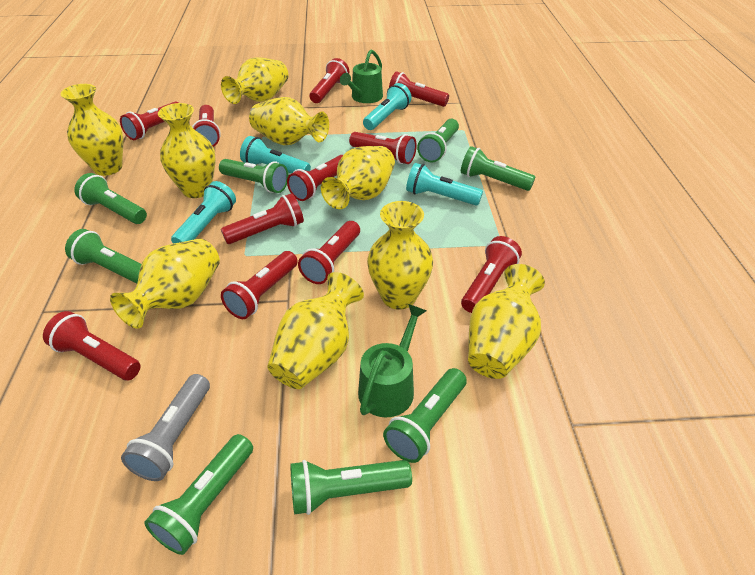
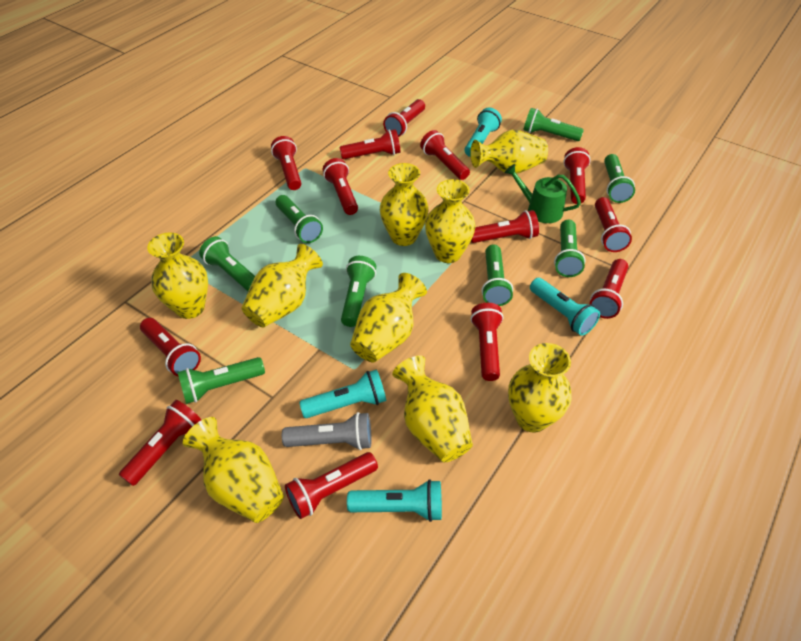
green watering can: 2 -> 1
red flashlight: 11 -> 13

